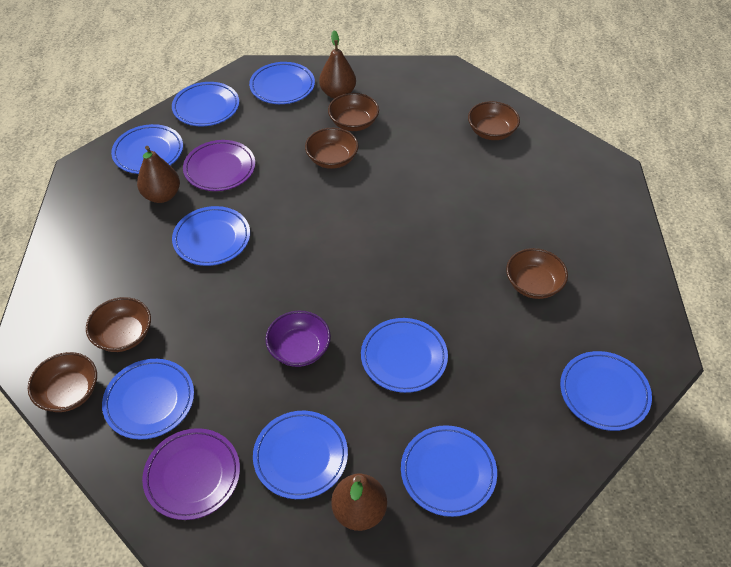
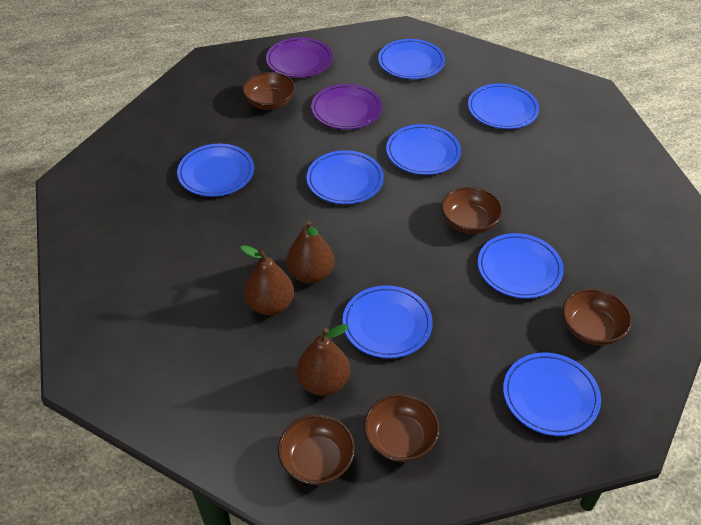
blue plate: 9 -> 8
brown bowl: 6 -> 5
purple bowl: 1 -> 0

